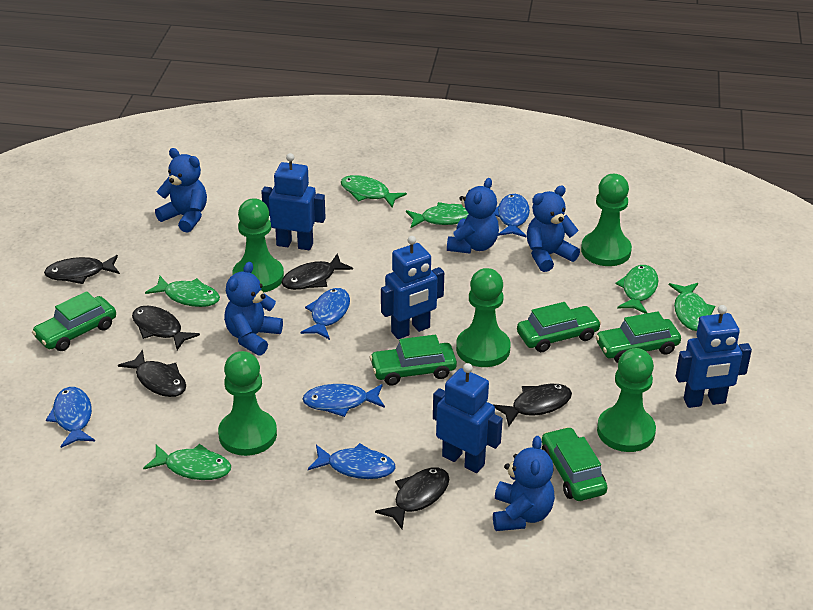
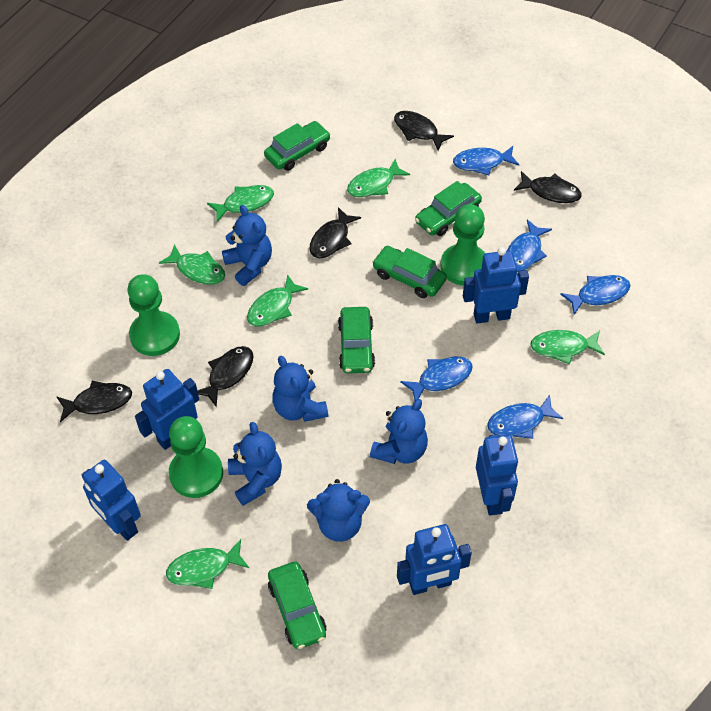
black fish: 6 -> 5
blue robot: 4 -> 5
green pawn: 5 -> 3

